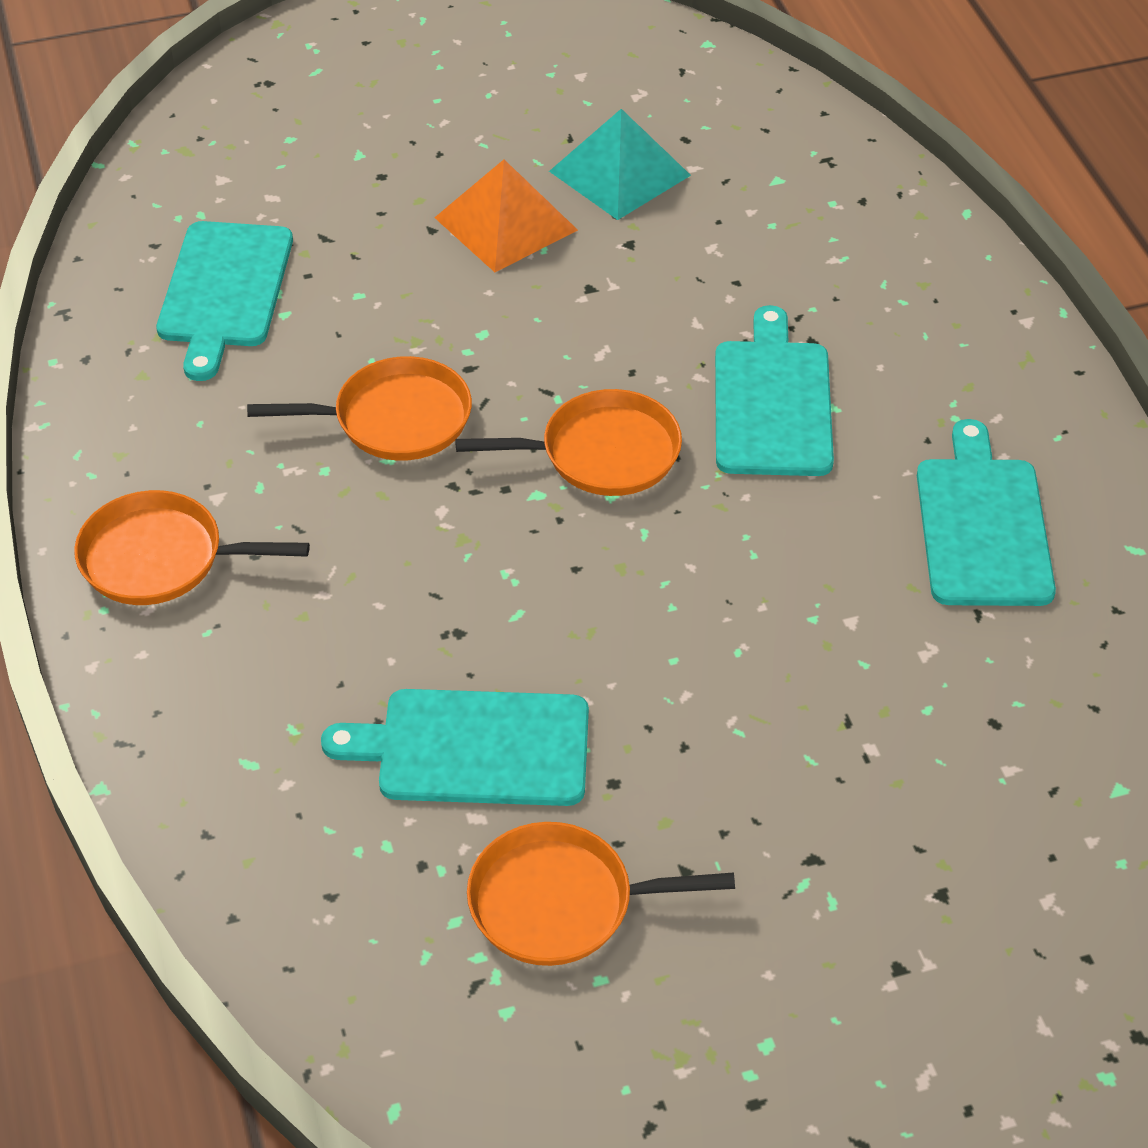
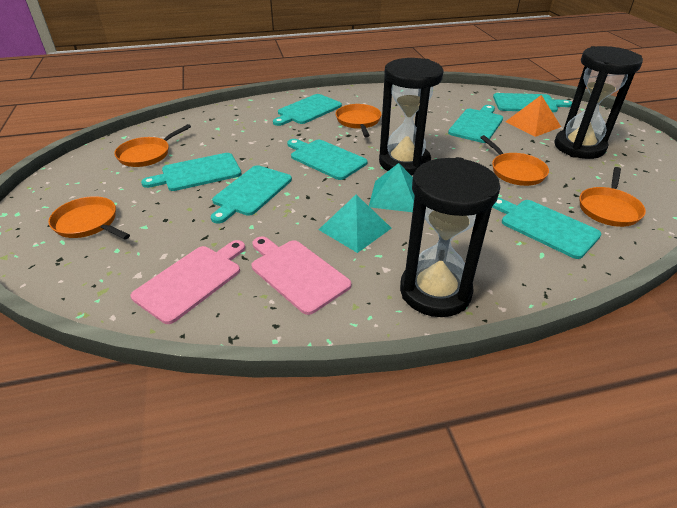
black hourglass: 0 -> 3
orange pan: 4 -> 5
pink cutting board: 0 -> 2
turquoise cutting board: 4 -> 7
turquoise pyramid: 1 -> 2

